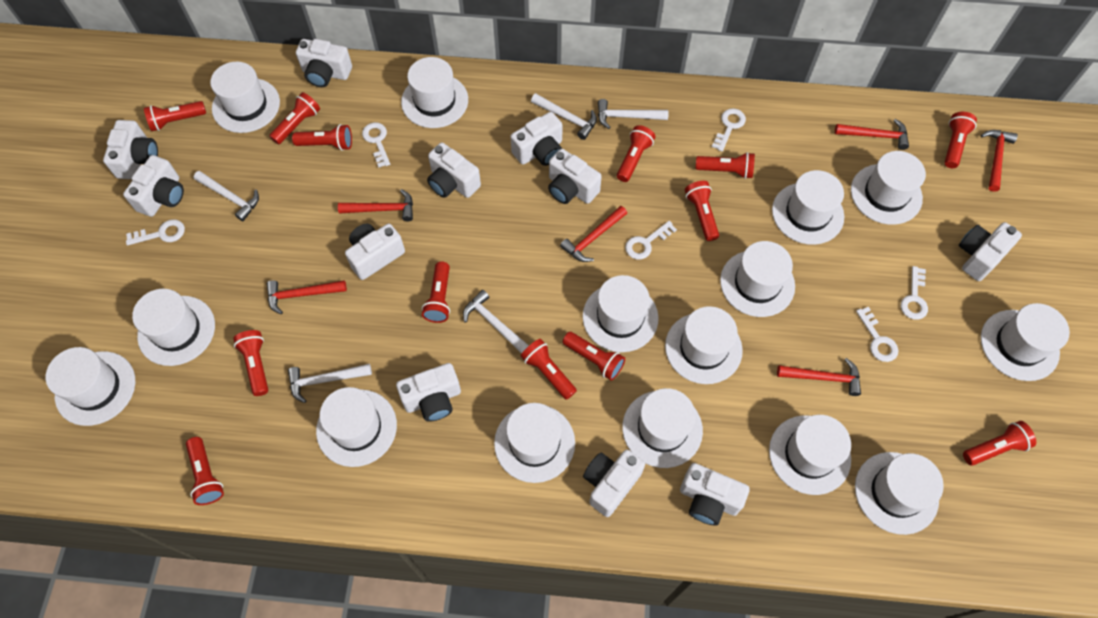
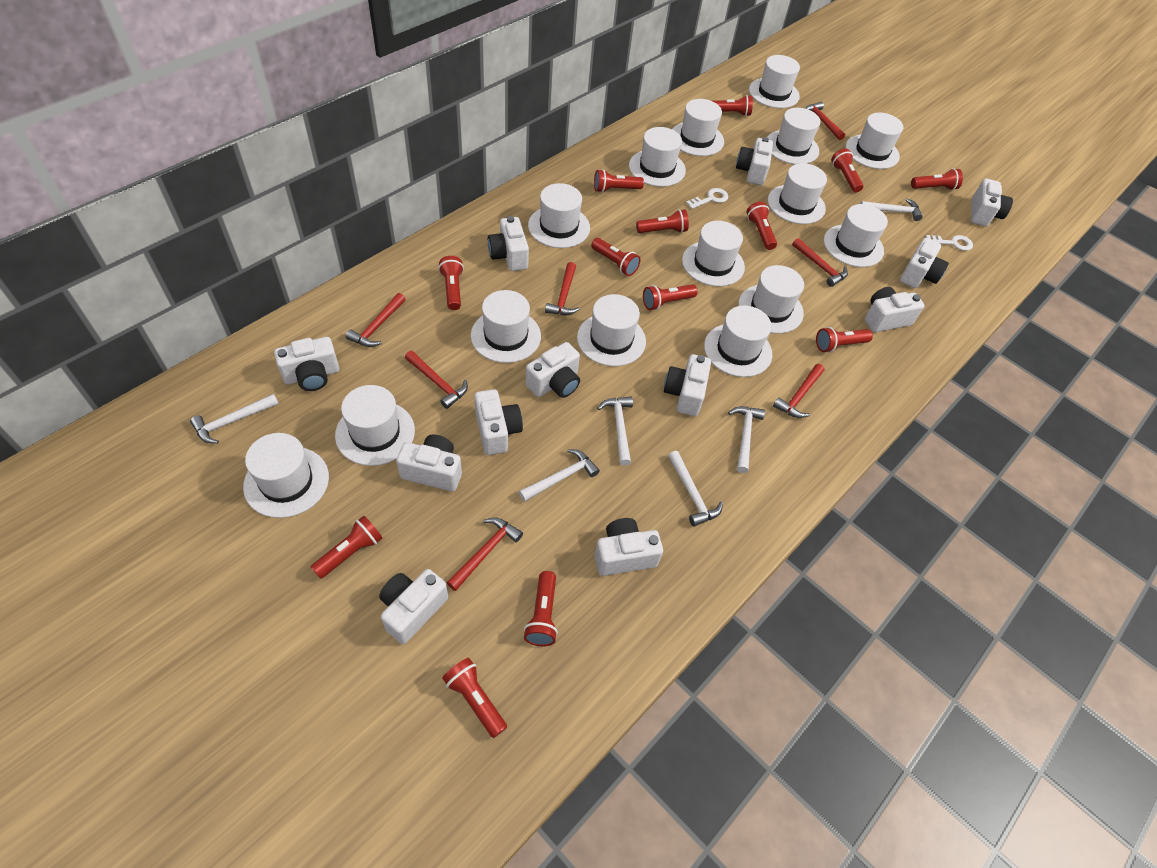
red hammer: 6 -> 7
white camera: 11 -> 12
white hammer: 5 -> 6
white key: 6 -> 2

